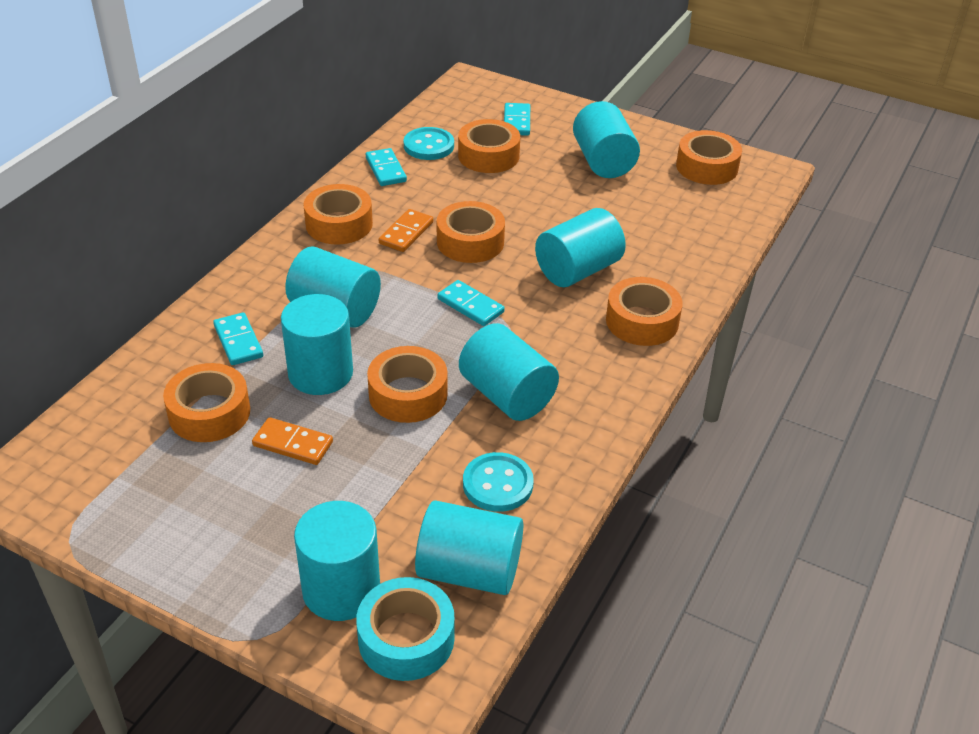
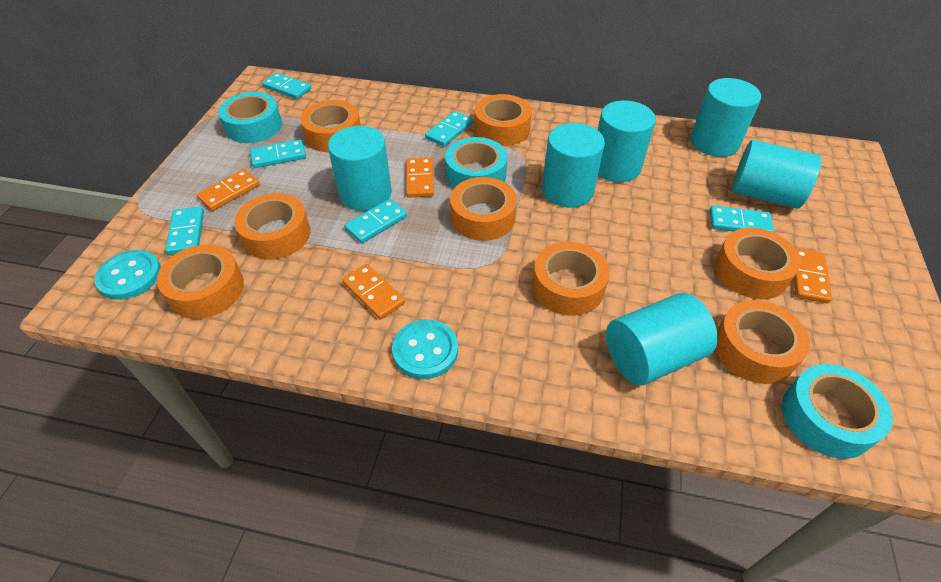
orange domino: 2 -> 4
orange tape: 7 -> 8
turquoise cylinder: 7 -> 6
turquoise domino: 4 -> 6
turquoise tape: 1 -> 3

